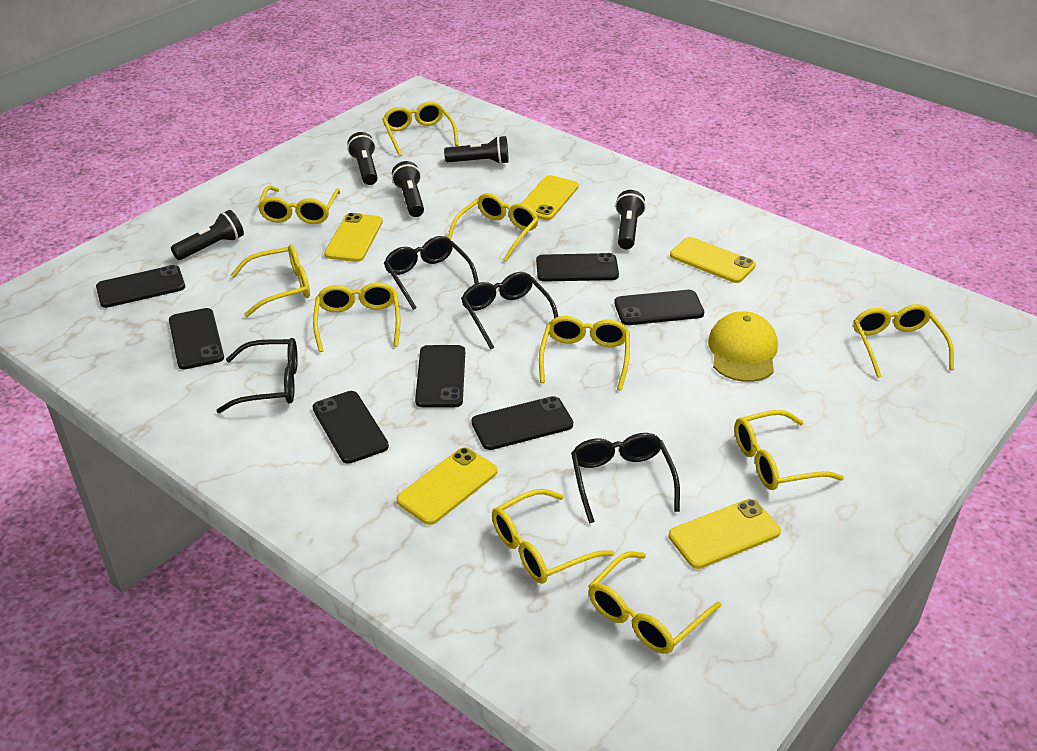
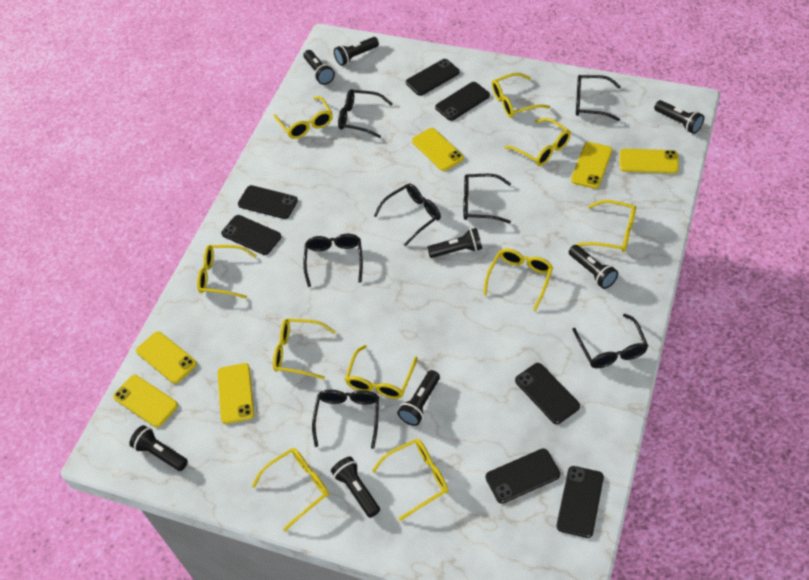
black flashlight: 5 -> 8
black glasses: 4 -> 7
yellow cap: 1 -> 0
yellow phone: 5 -> 6

